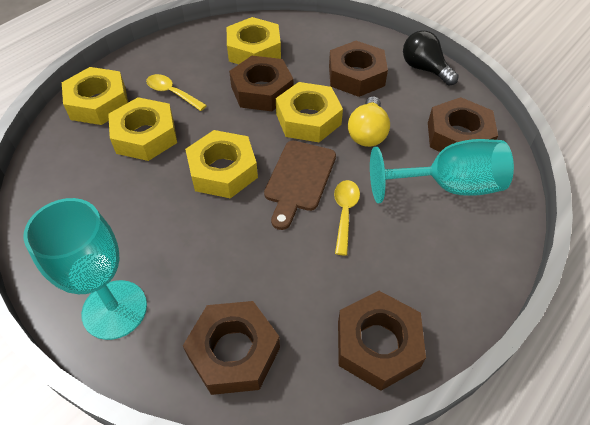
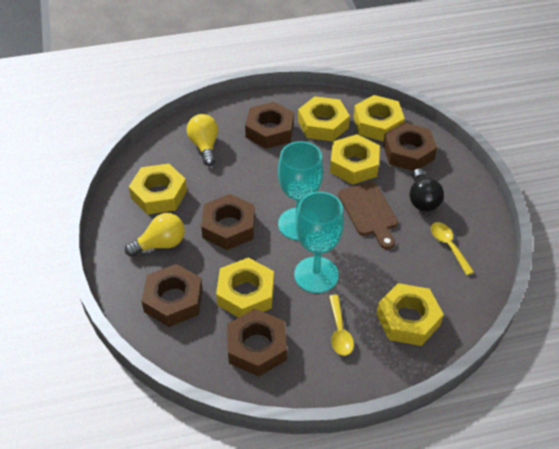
yellow light bulb: 1 -> 2
yellow nut: 5 -> 6

